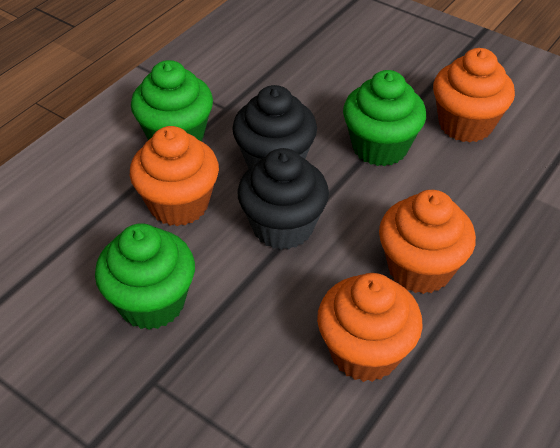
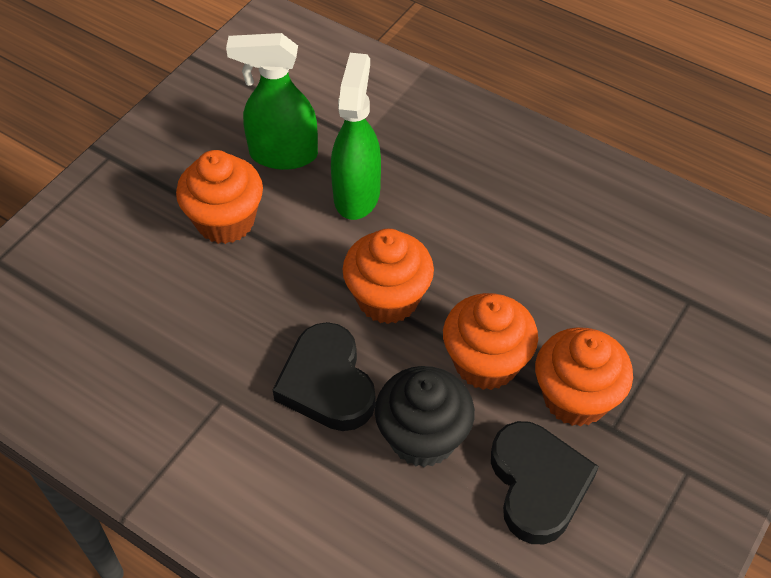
black cupcake: 2 -> 1
black heart: 0 -> 2
green cupcake: 3 -> 0
green spray bottle: 0 -> 2

